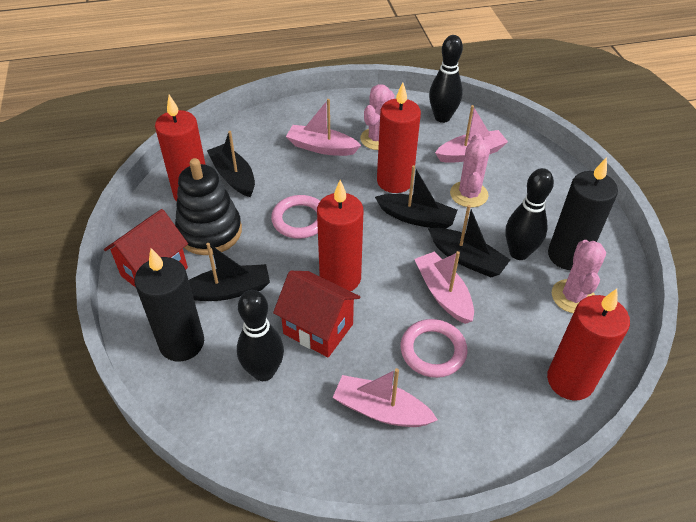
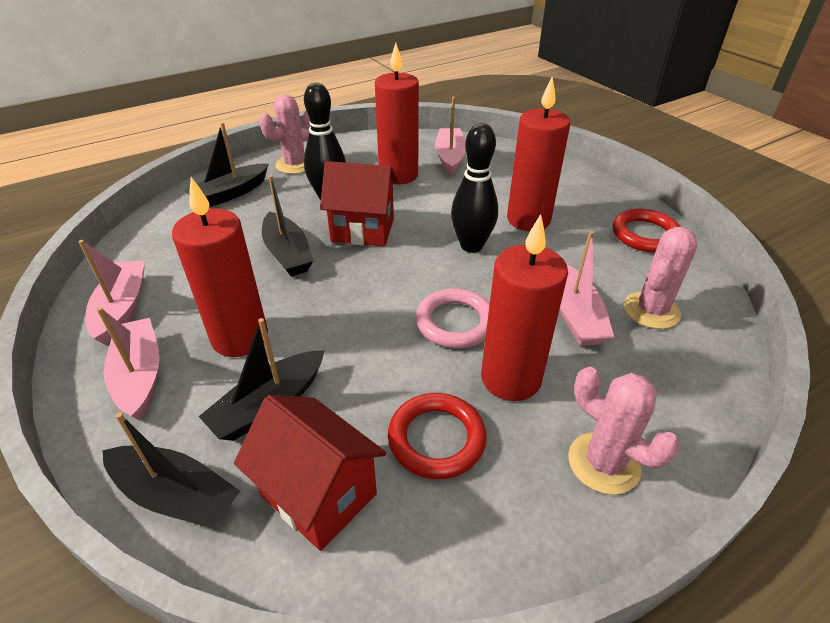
black bowling pin: 3 -> 2
black candle: 2 -> 0
black stacking toy: 1 -> 0
pink ring: 2 -> 1
red ring: 0 -> 2

